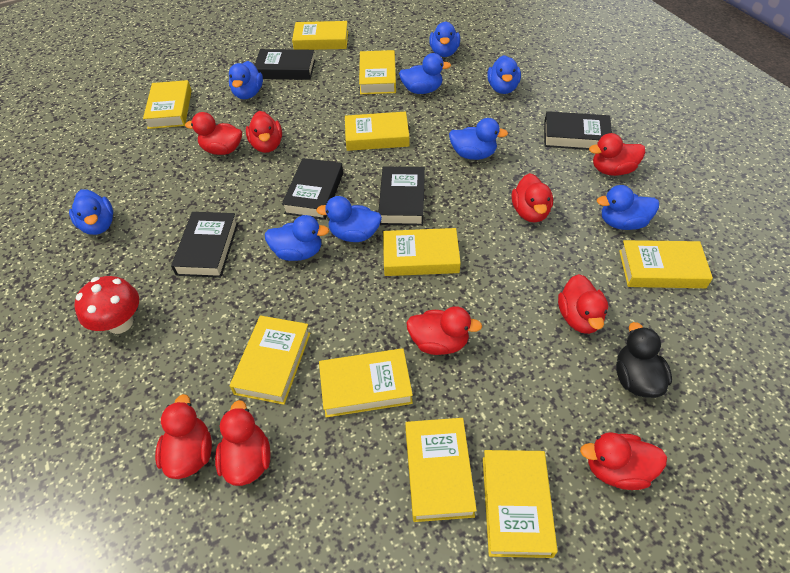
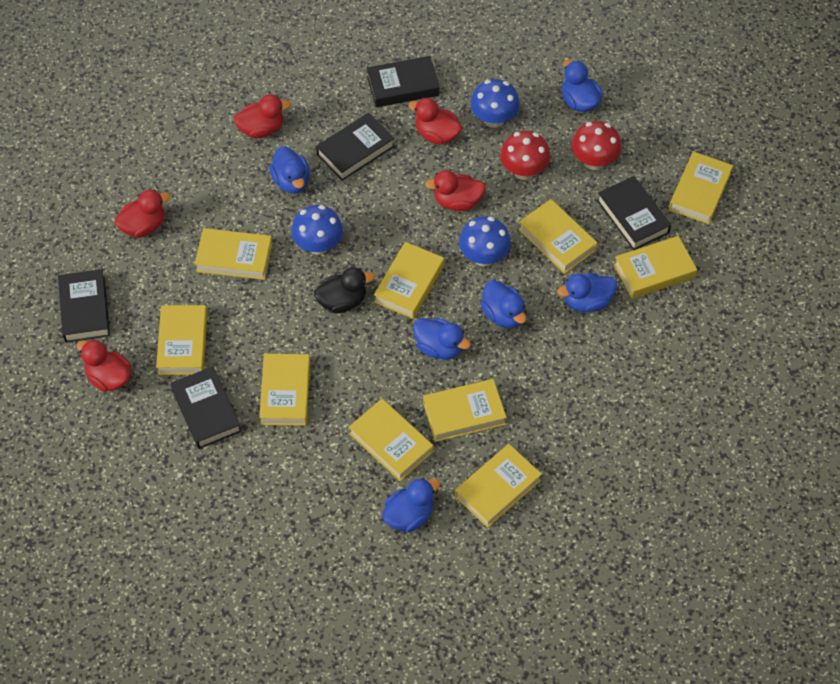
blue duck: 9 -> 6
blue mushroom: 0 -> 3
red duck: 9 -> 5
red mushroom: 1 -> 2

